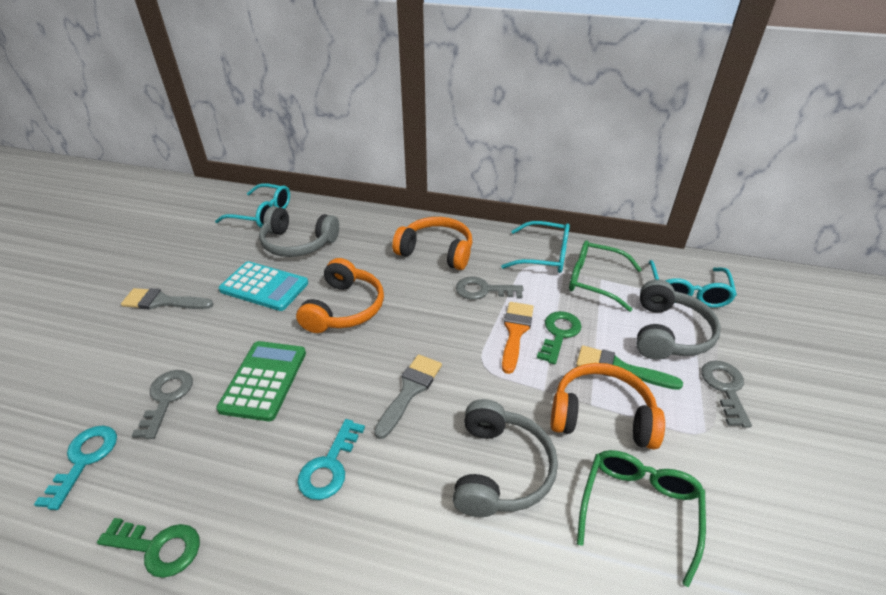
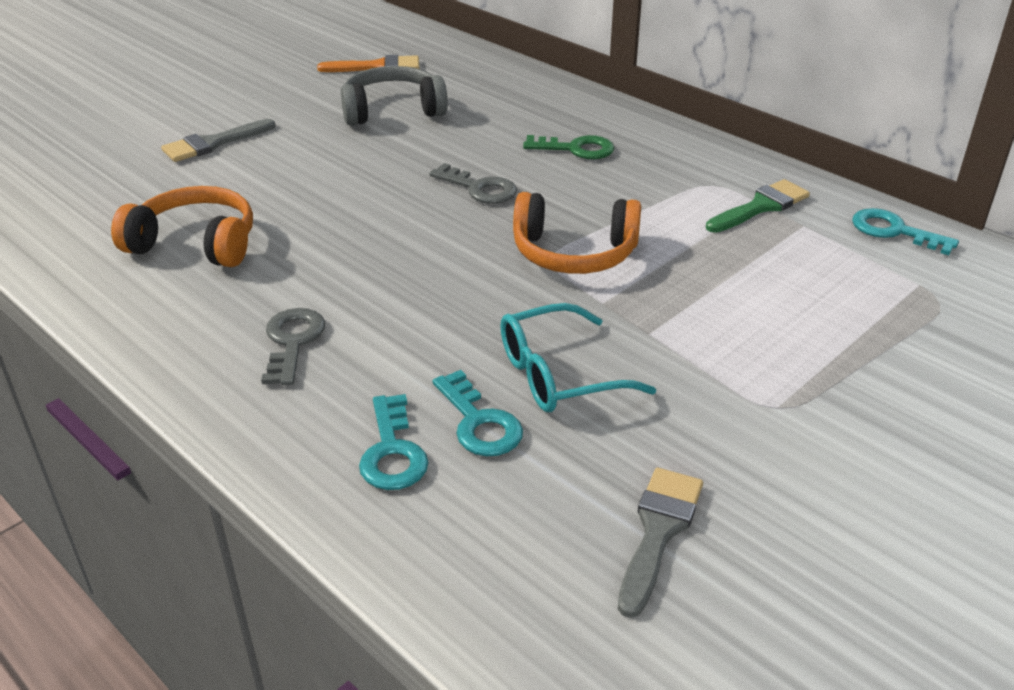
green calculator: 1 -> 0
green glasses: 2 -> 0
green key: 2 -> 1
grey headphones: 3 -> 1
grey key: 3 -> 2
orange headphones: 3 -> 2
turquoise calculator: 1 -> 0
turquoise glasses: 3 -> 1
turquoise key: 2 -> 3

